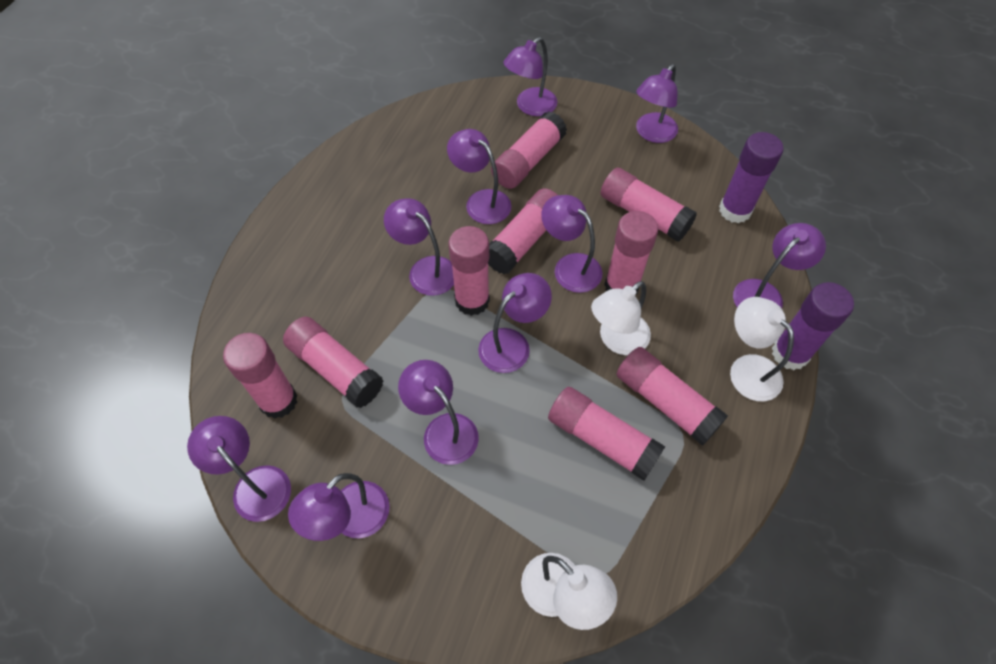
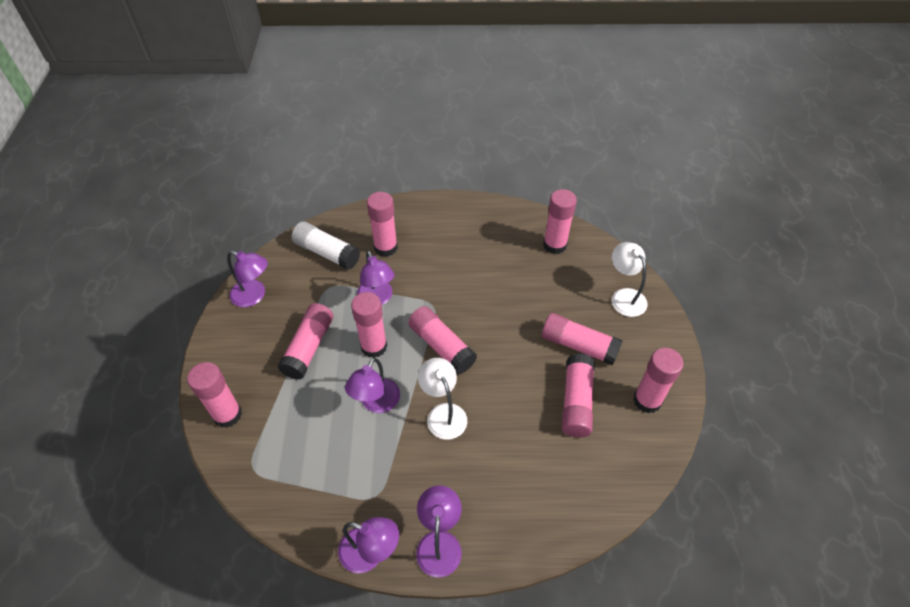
purple glue stick: 2 -> 0
purple lamp: 10 -> 5
white glue stick: 0 -> 1
white lamp: 3 -> 2

